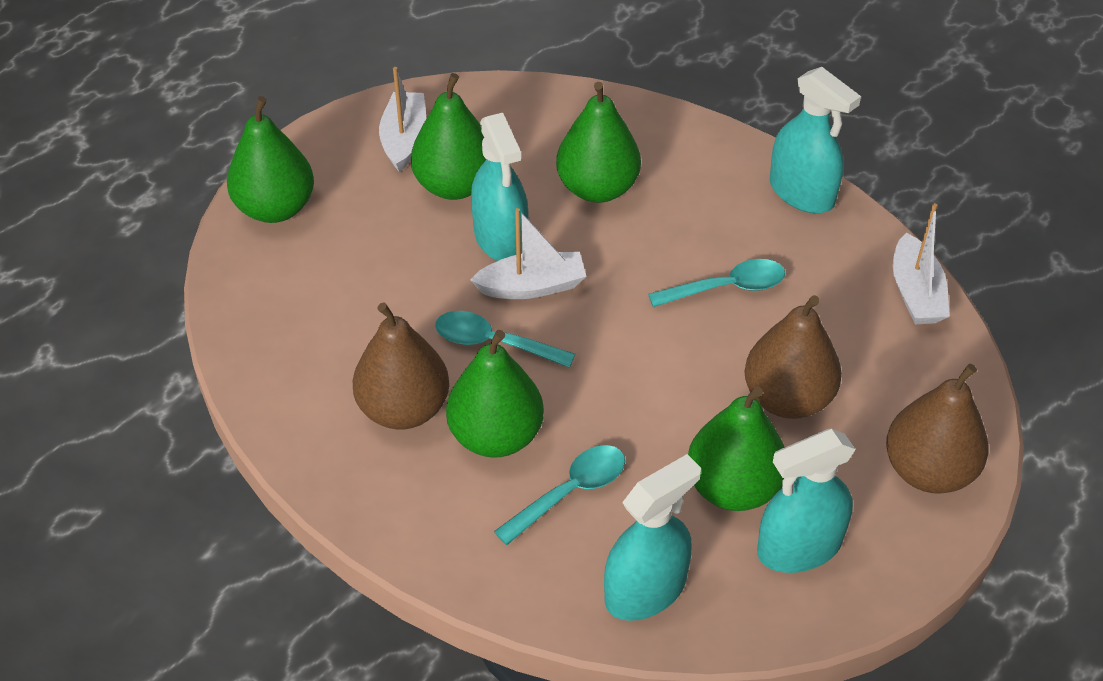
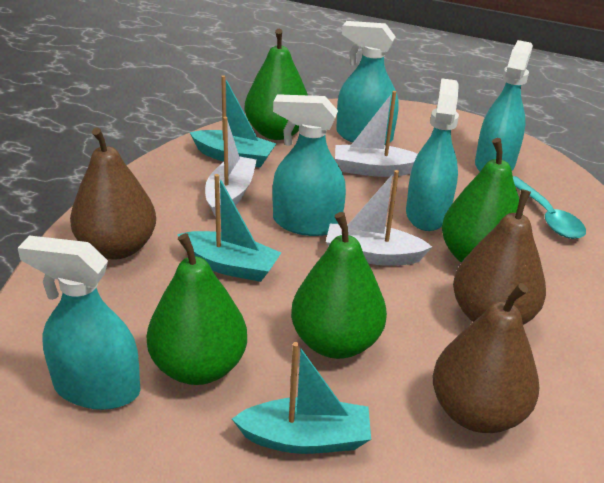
green pear: 5 -> 4
turquoise boat: 0 -> 3
turquoise spoon: 3 -> 1
turquoise spray bottle: 4 -> 5

